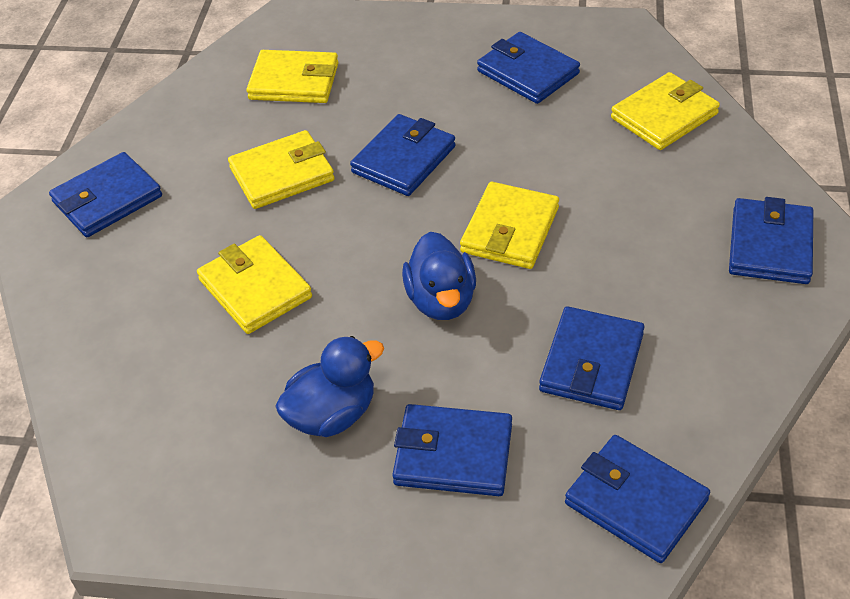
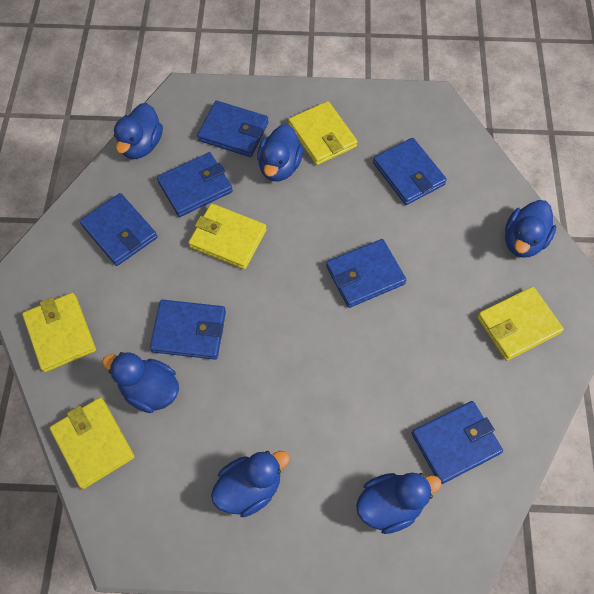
blue duck: 2 -> 6

